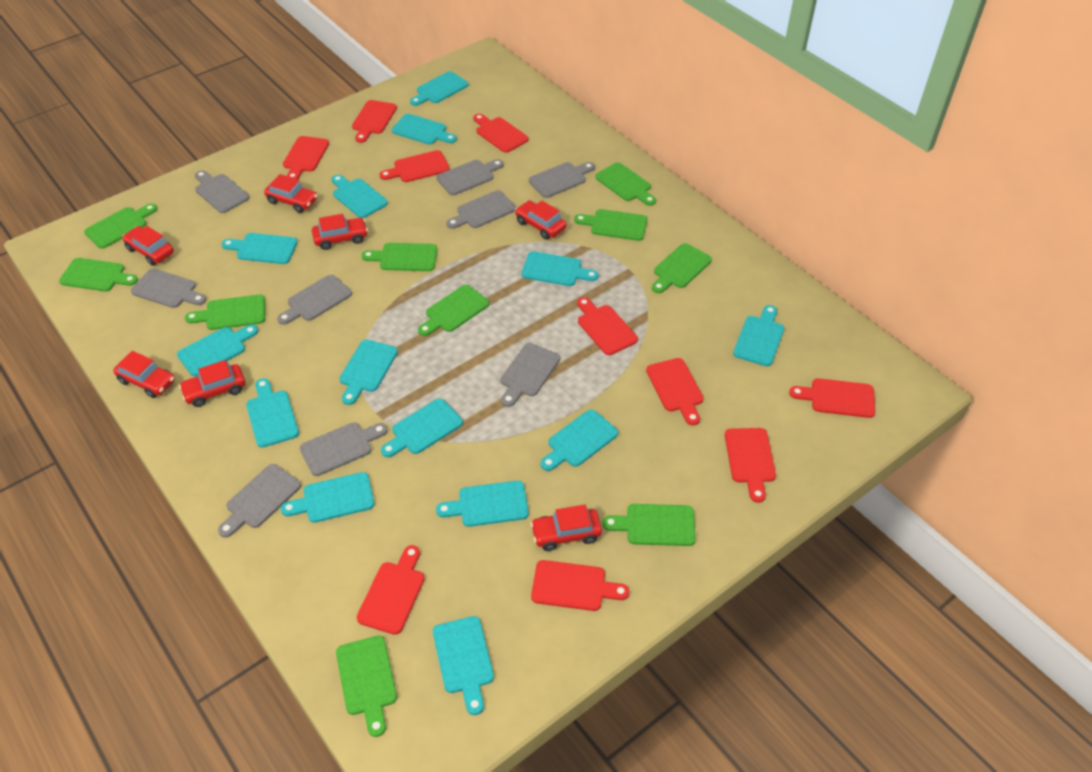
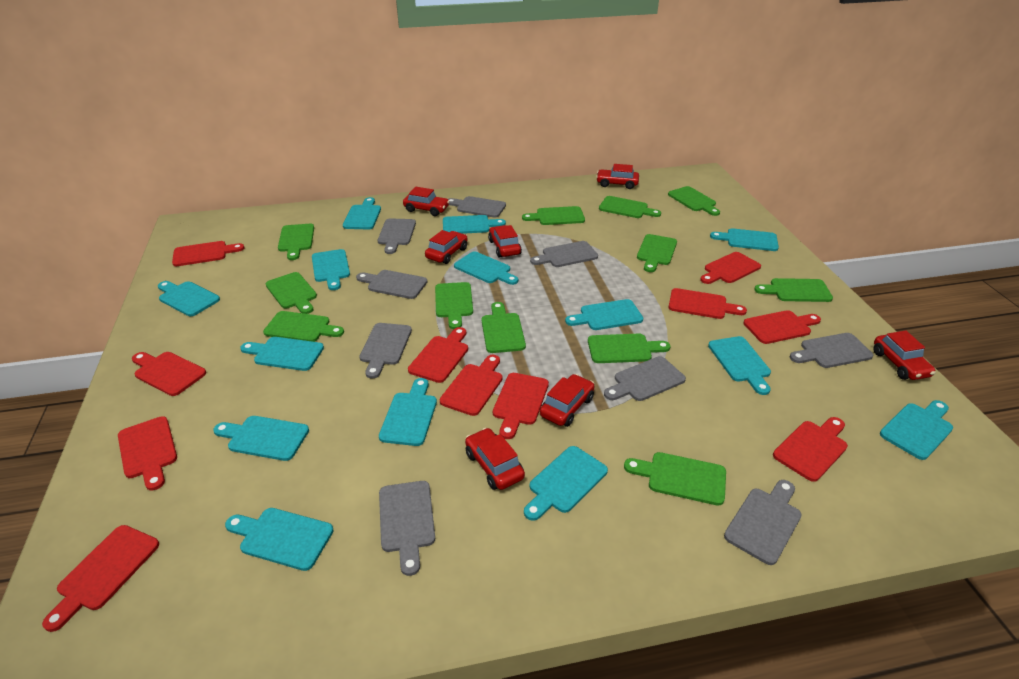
green cutting board: 10 -> 12
red cutting board: 10 -> 11

